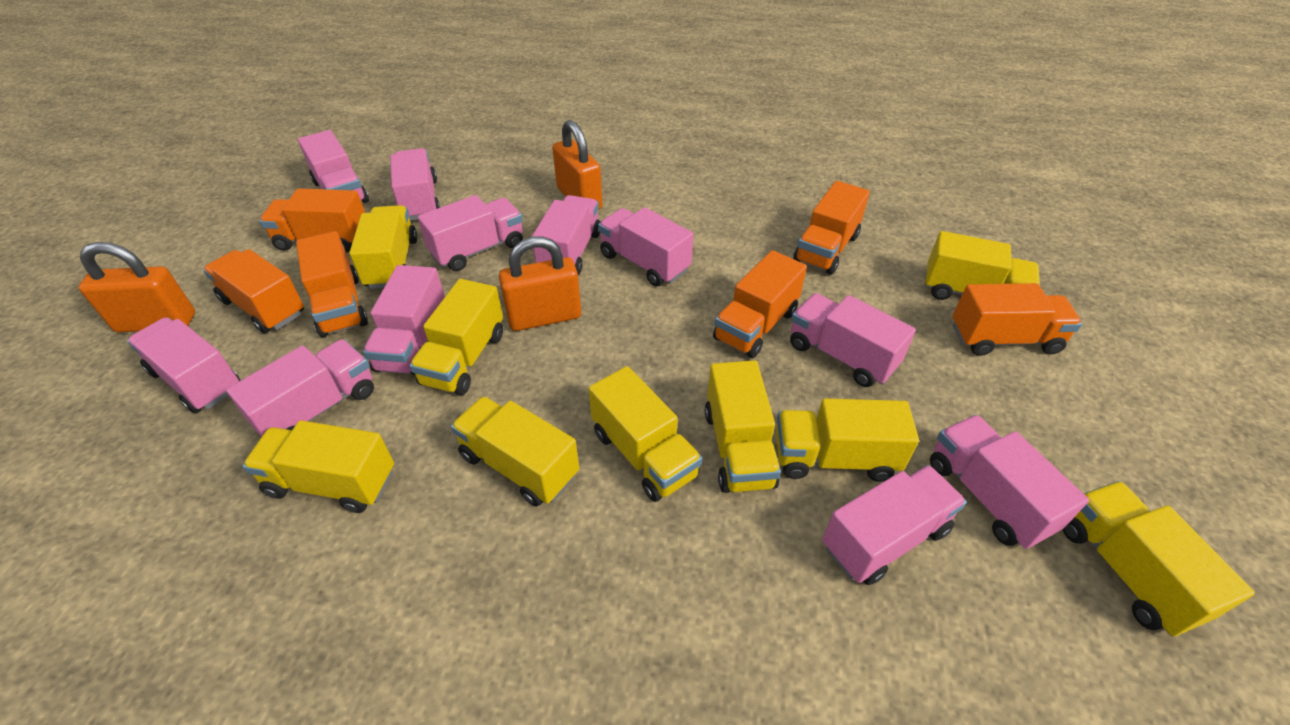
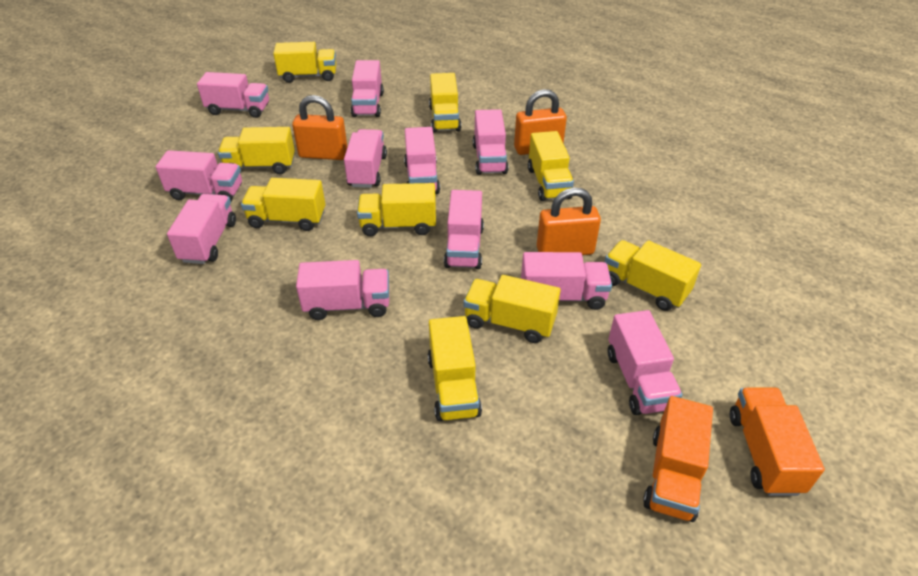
orange truck: 6 -> 2

